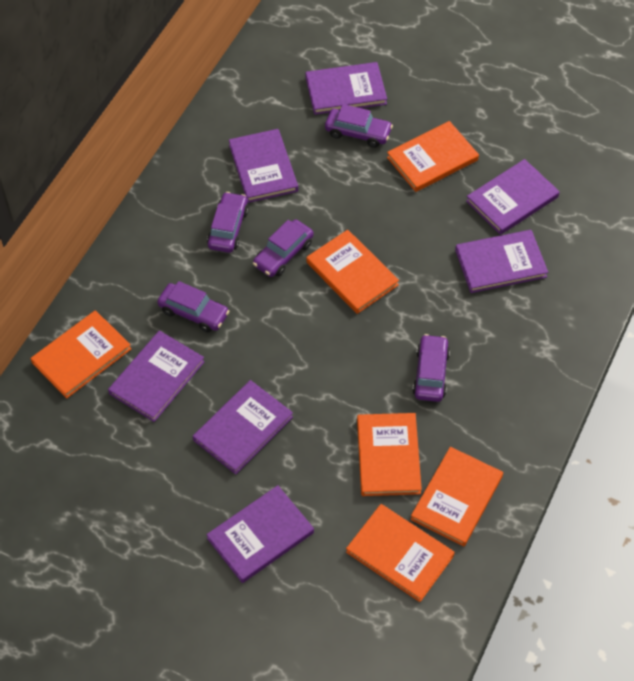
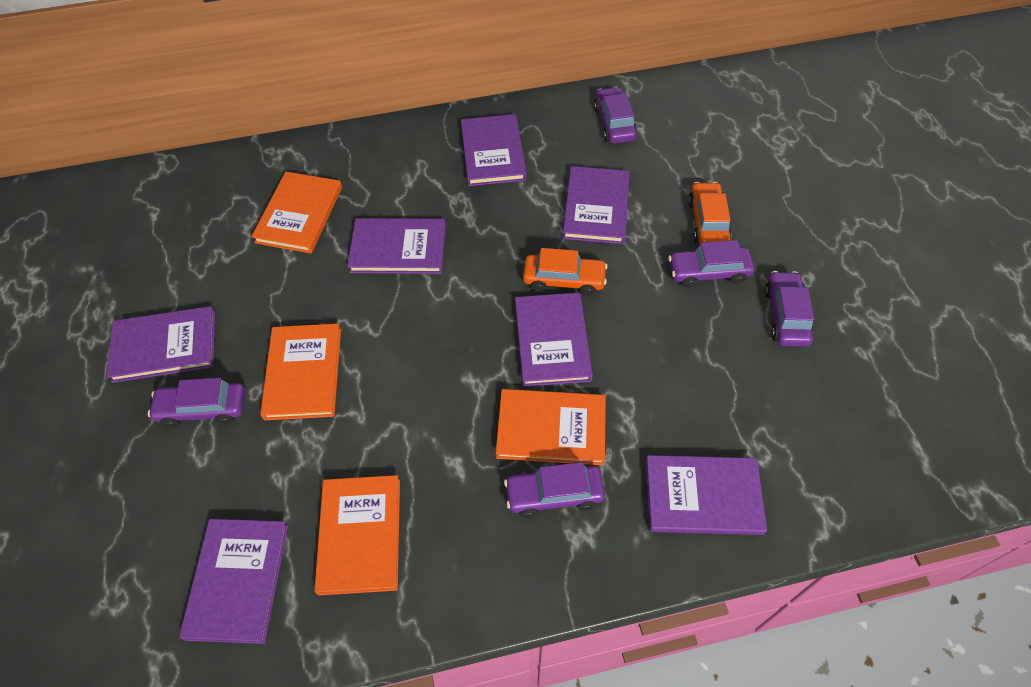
orange book: 6 -> 4
orange car: 0 -> 2

